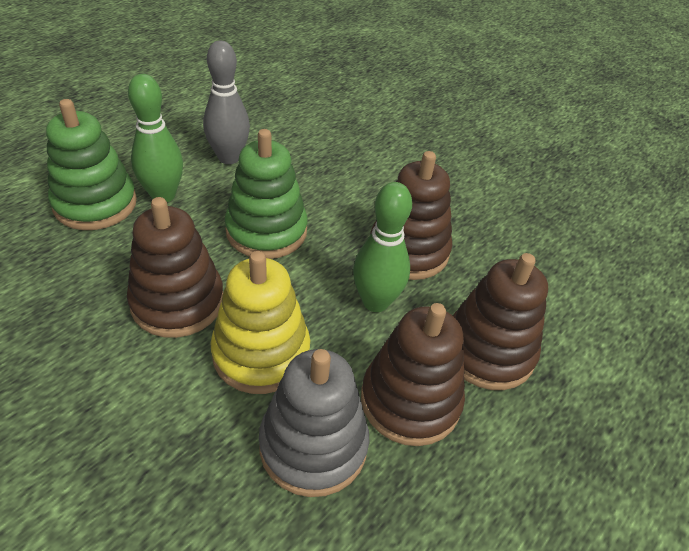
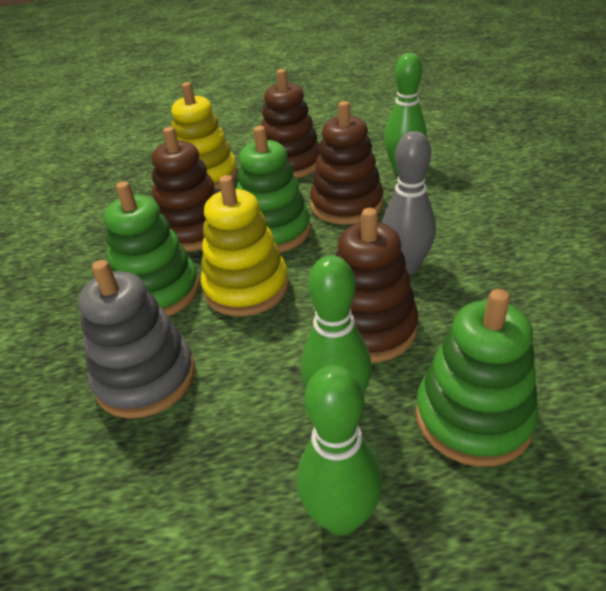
green bowling pin: 2 -> 3
green stacking toy: 2 -> 3
yellow stacking toy: 1 -> 2

